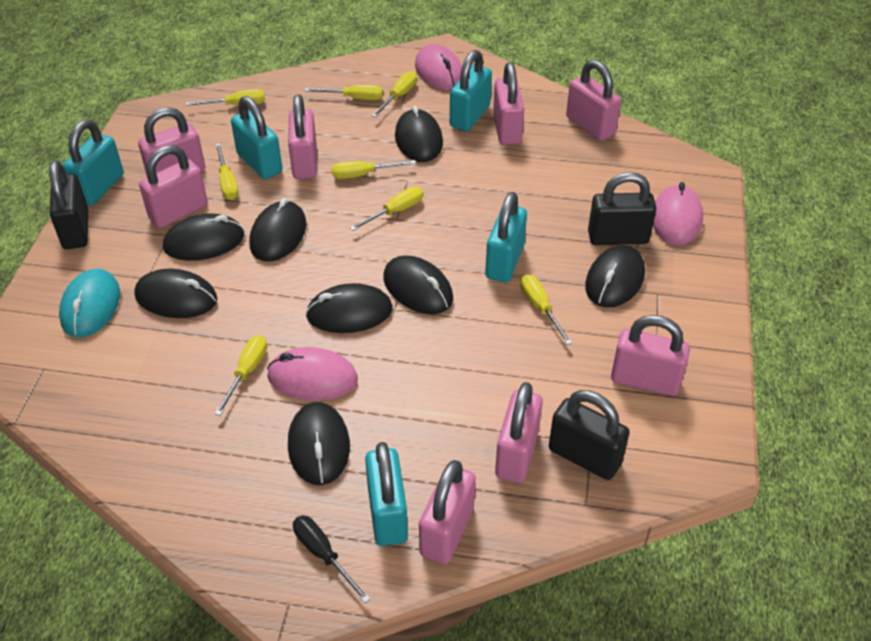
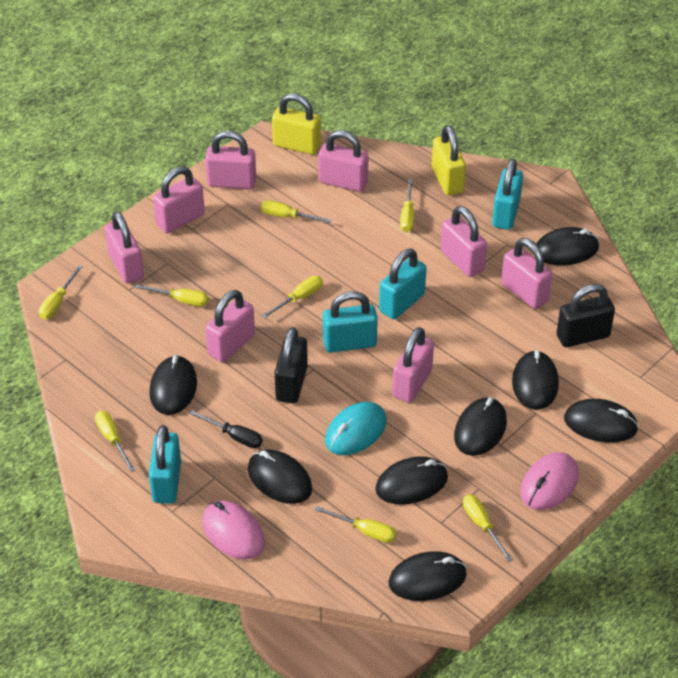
black padlock: 3 -> 2
pink mouse: 3 -> 2
turquoise padlock: 5 -> 4
yellow padlock: 0 -> 2

